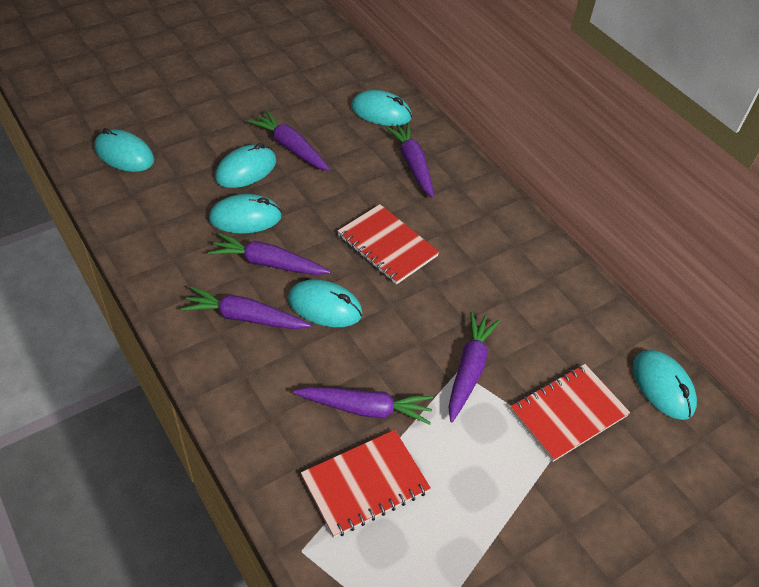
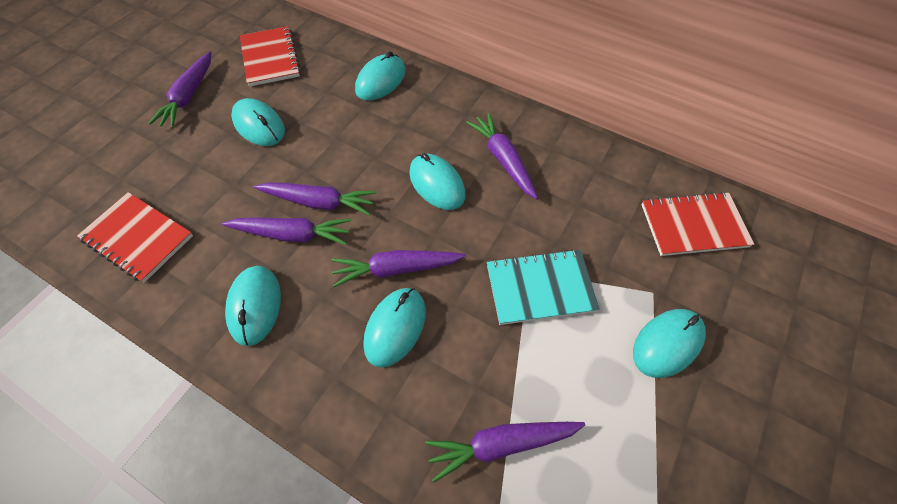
turquoise notebook: 0 -> 1

